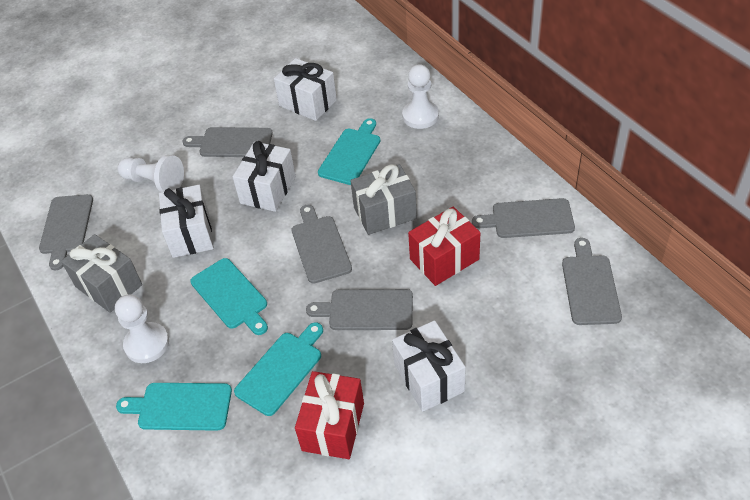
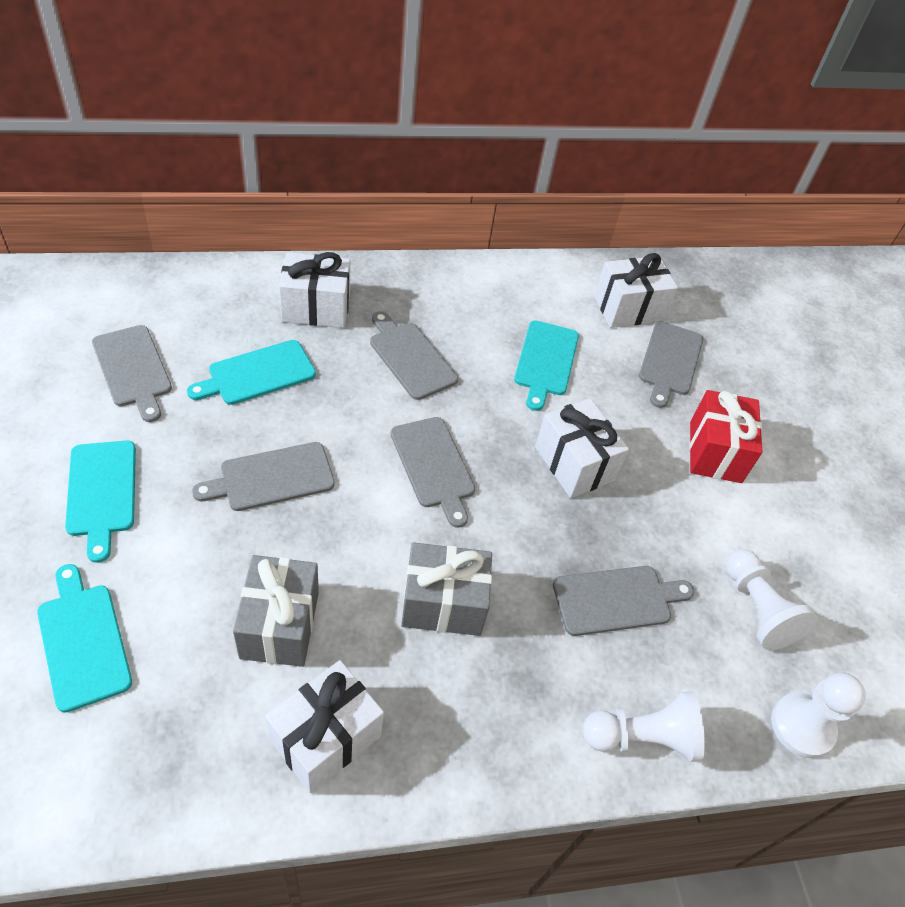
red gift: 2 -> 1

